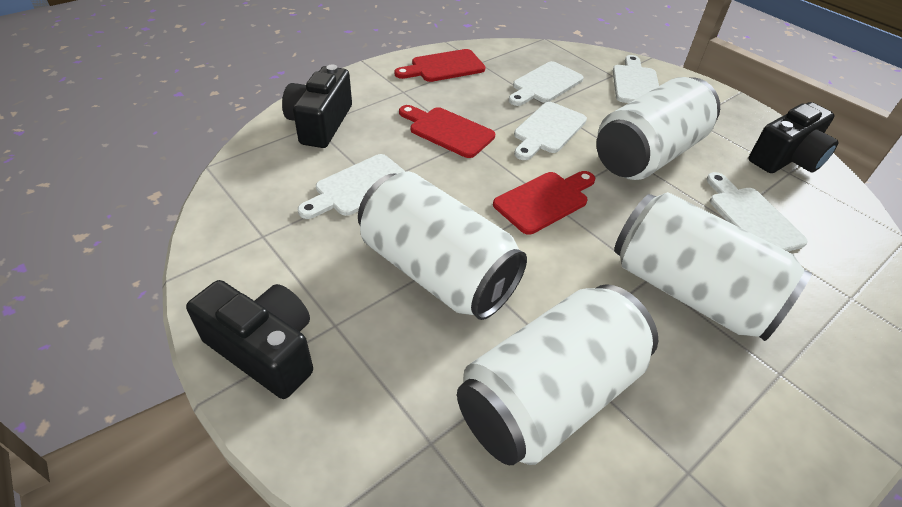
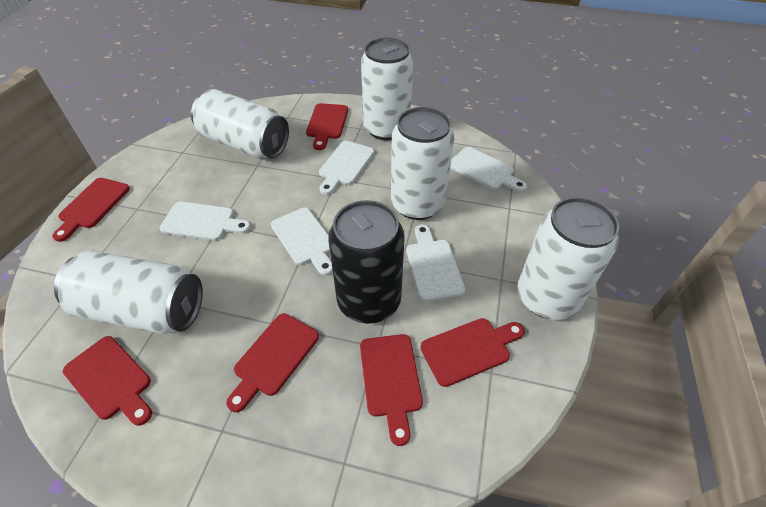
black camera: 3 -> 0
black can: 0 -> 1
red cutting board: 3 -> 6
white can: 4 -> 5

